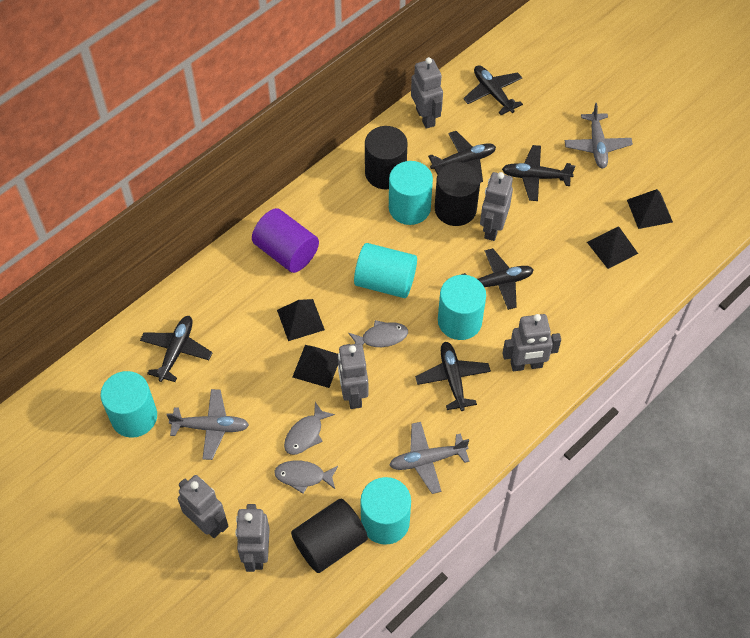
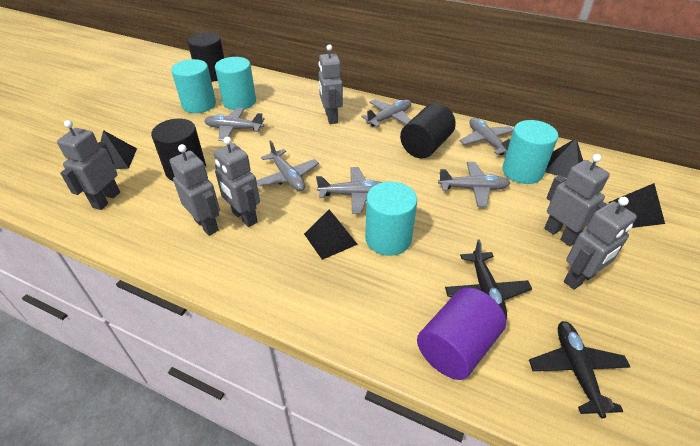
black plane: 6 -> 2
grey fish: 3 -> 0
grey plane: 3 -> 6
turquoise cylinder: 5 -> 4

